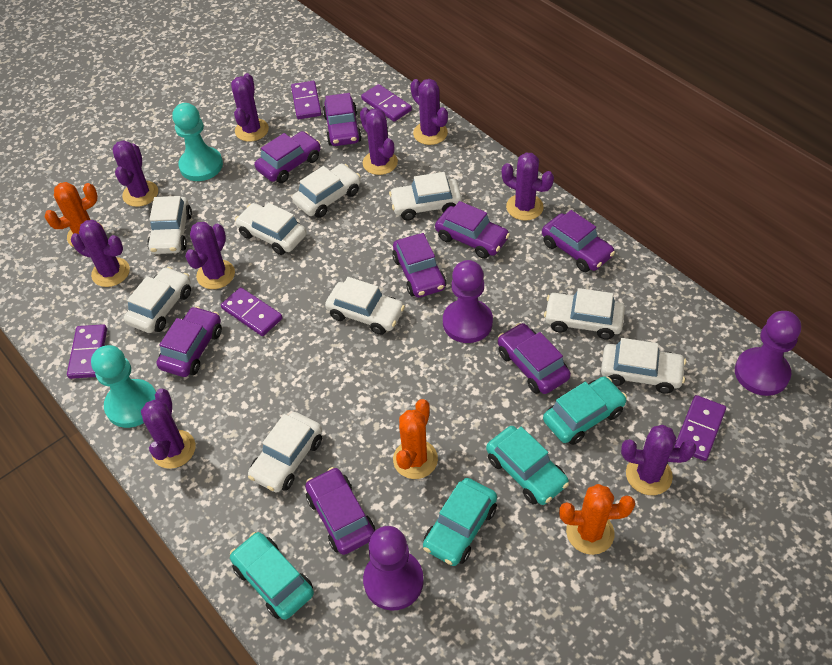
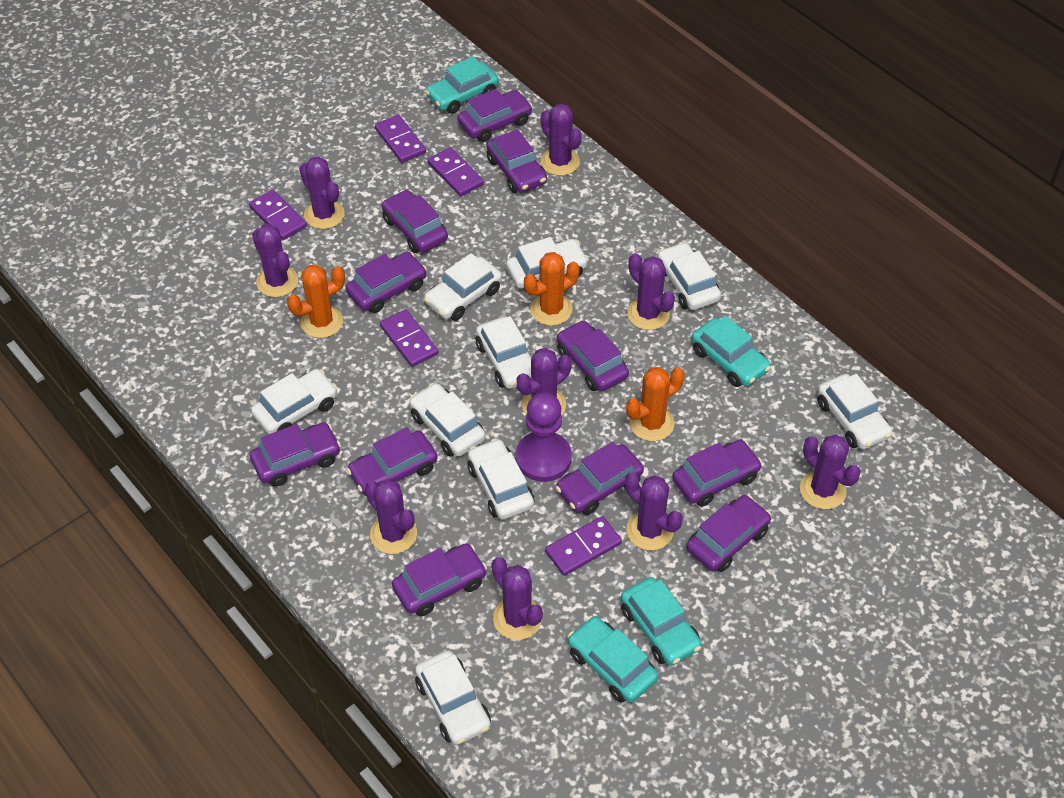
purple car: 8 -> 11
purple pawn: 3 -> 1
turquoise pawn: 2 -> 0

